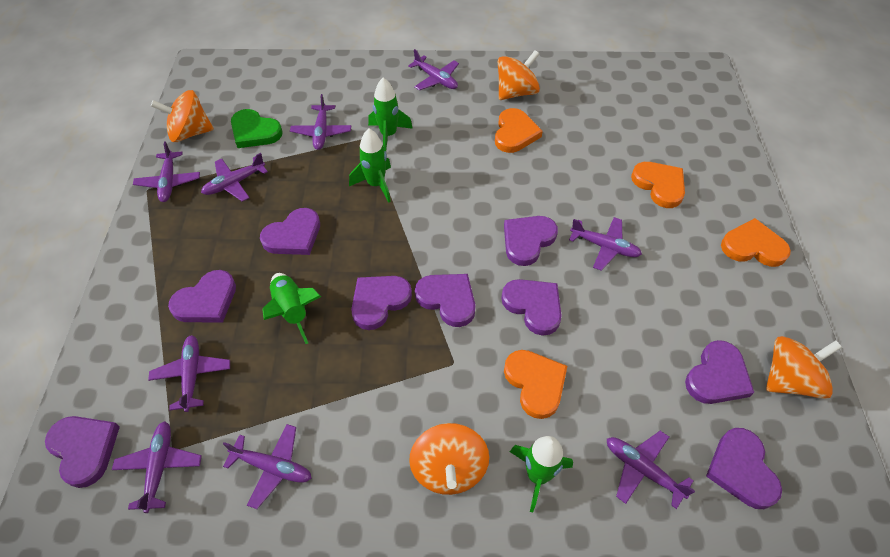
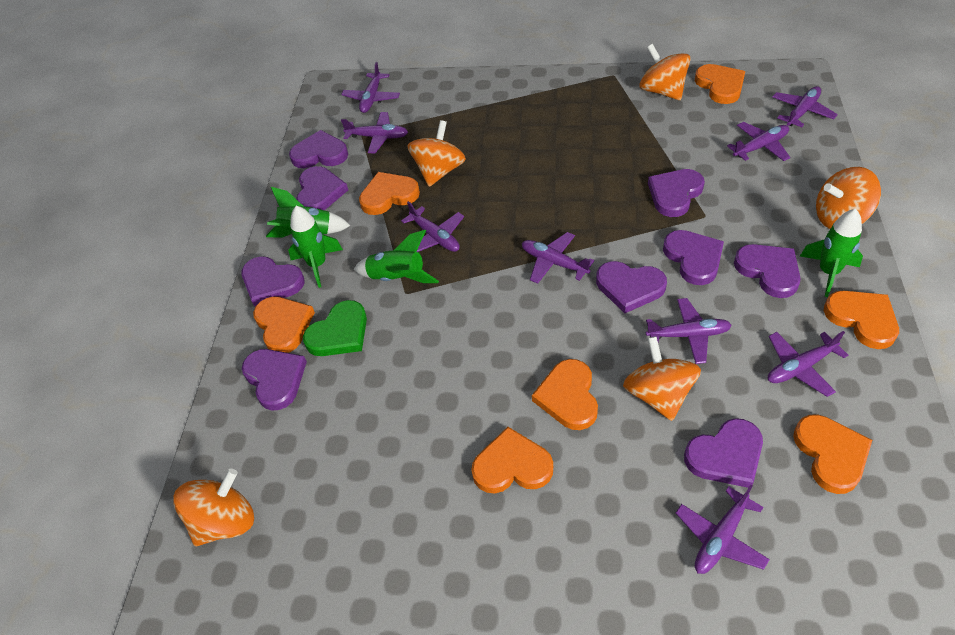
orange heart: 4 -> 7
orange spinning top: 4 -> 5

